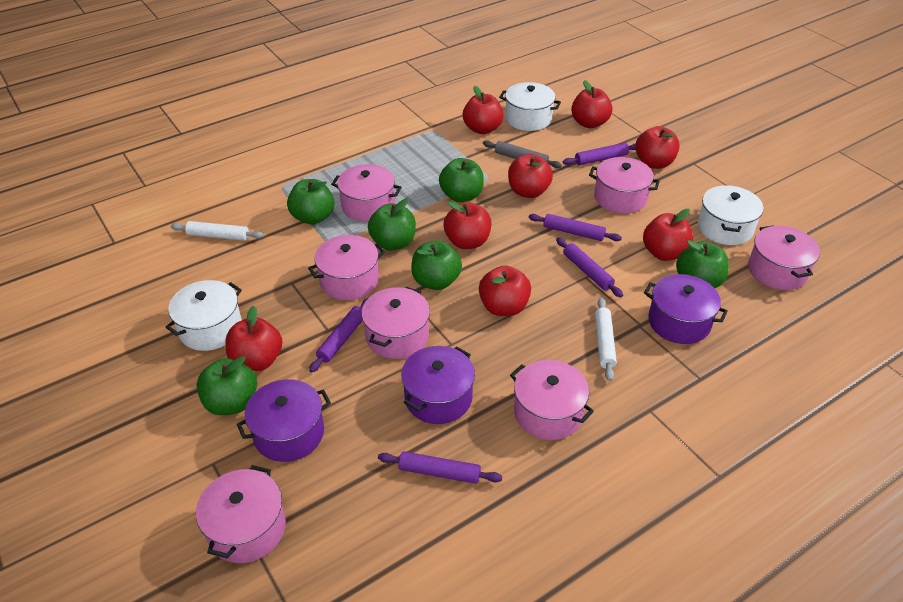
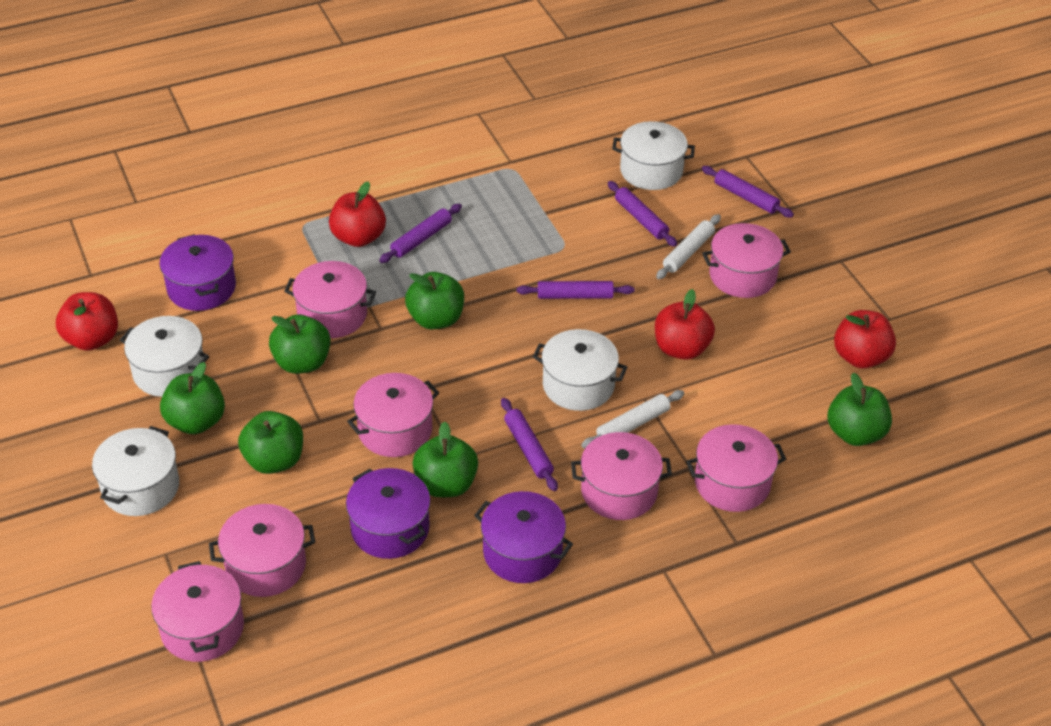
grey rolling pin: 1 -> 0
red apple: 8 -> 4
white pot: 3 -> 4

